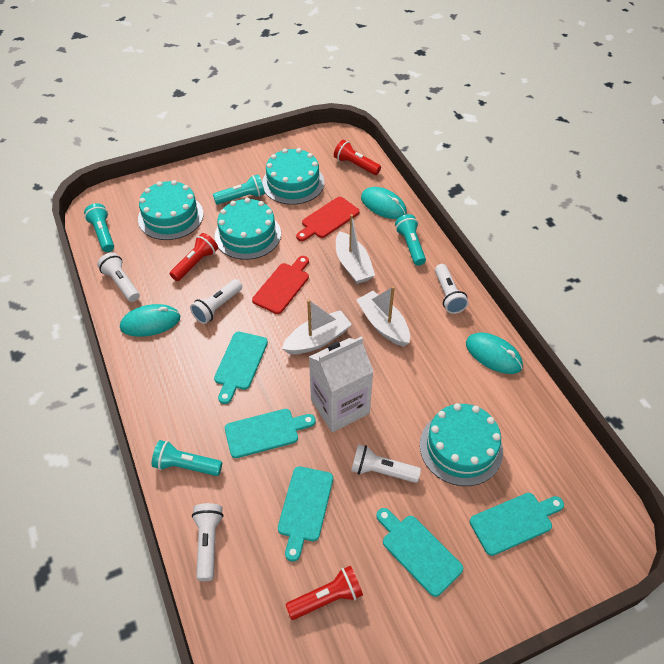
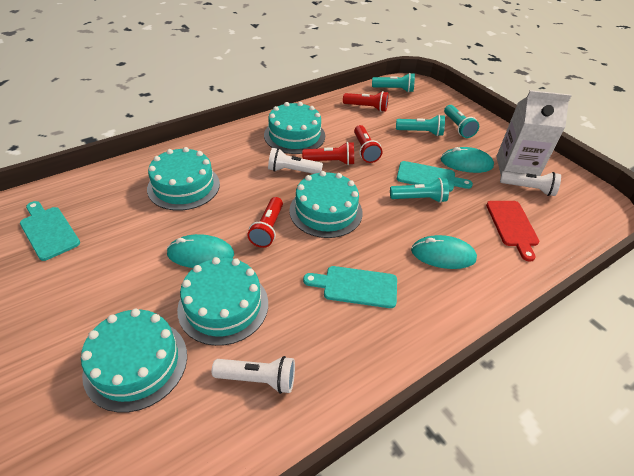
red cutting board: 2 -> 1
red flashlight: 3 -> 4
turquoise cake: 4 -> 5
turquoise cutting board: 5 -> 3
white boat: 3 -> 0
white flashlight: 5 -> 3

